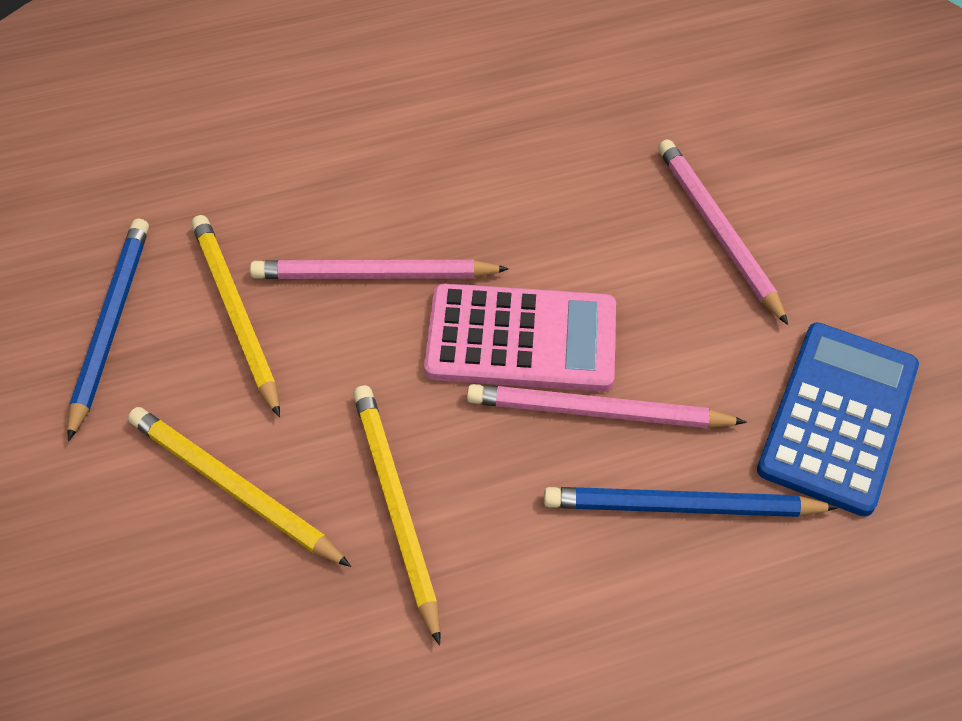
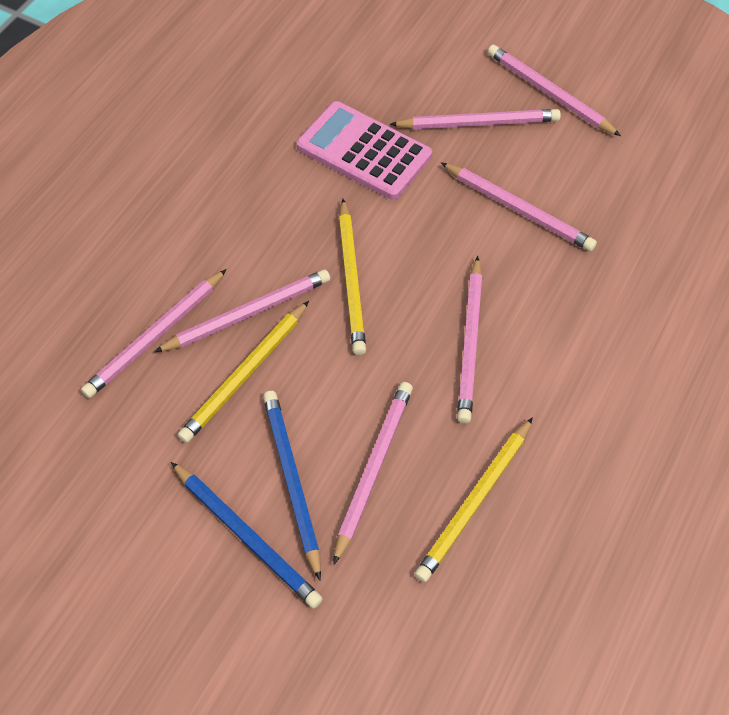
blue calculator: 1 -> 0
pink pencil: 3 -> 7

